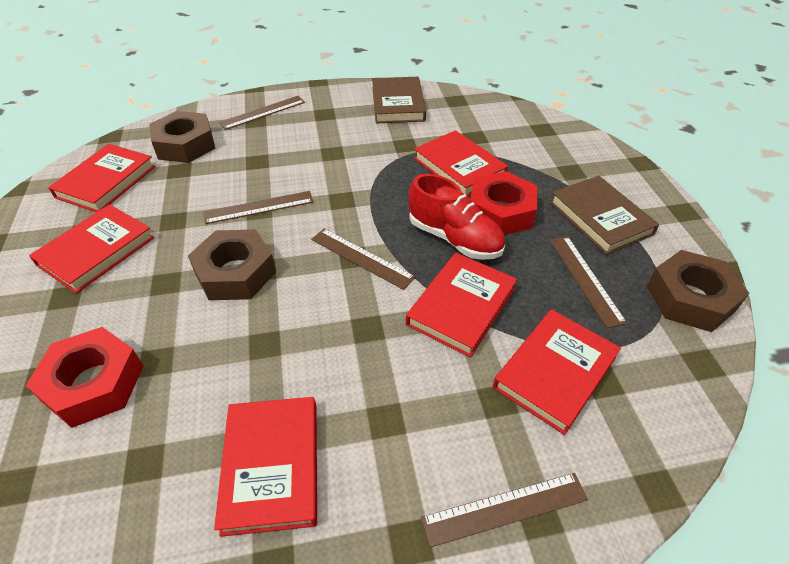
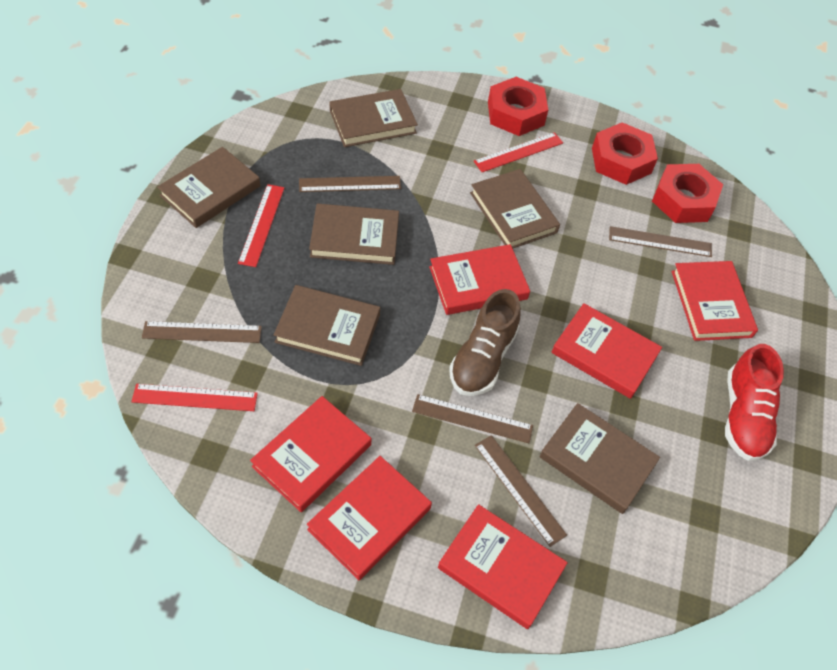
brown book: 2 -> 6
brown nut: 3 -> 0
brown shoe: 0 -> 1
red nut: 2 -> 3
red ruler: 0 -> 3

